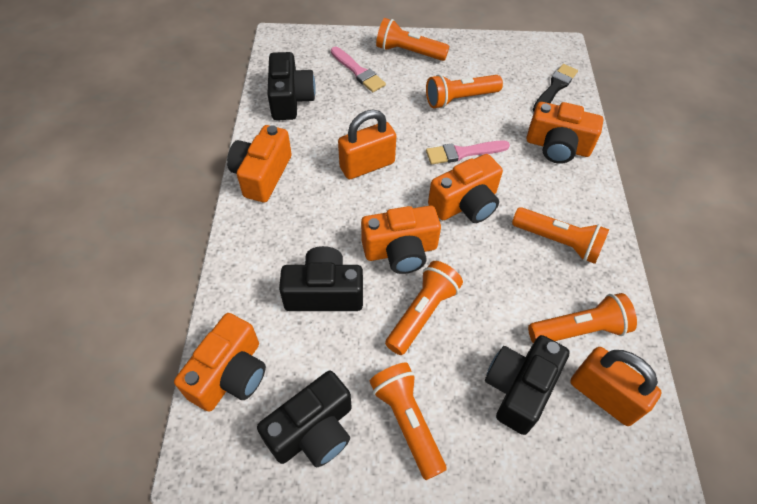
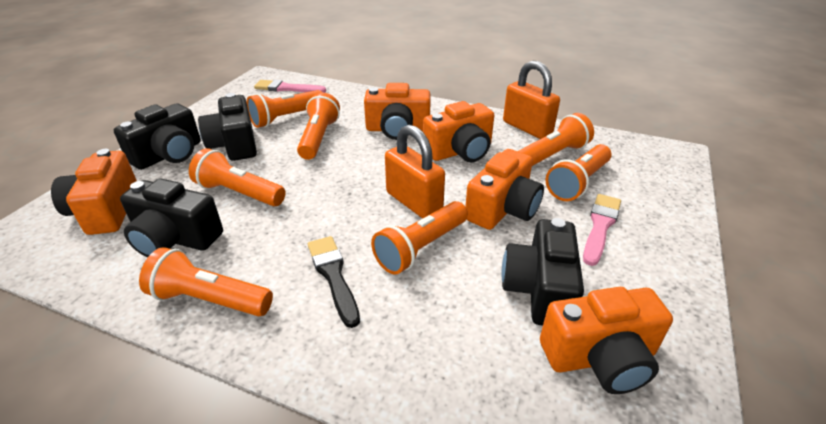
orange flashlight: 6 -> 7

